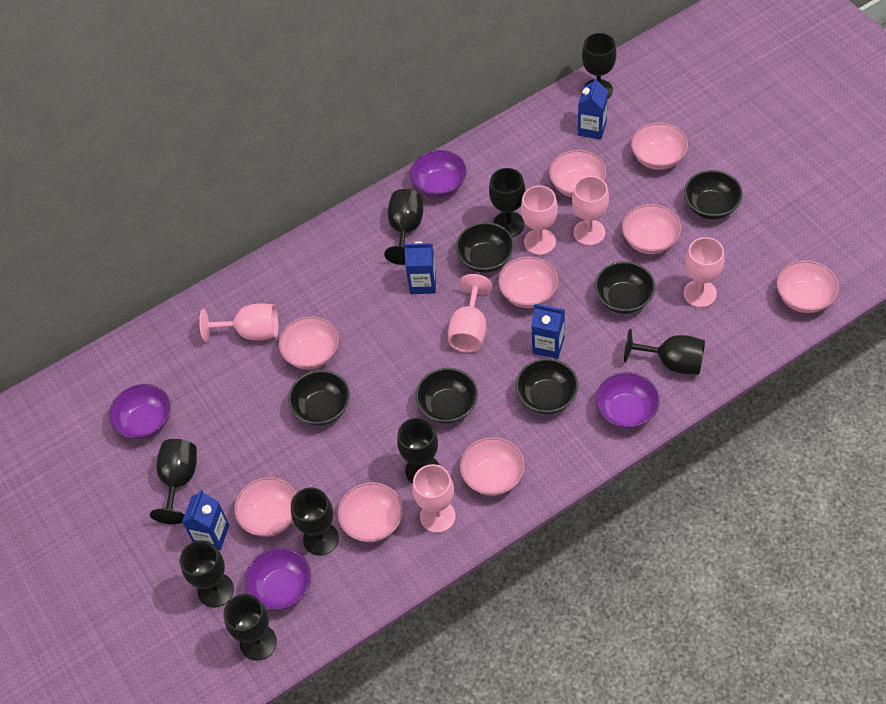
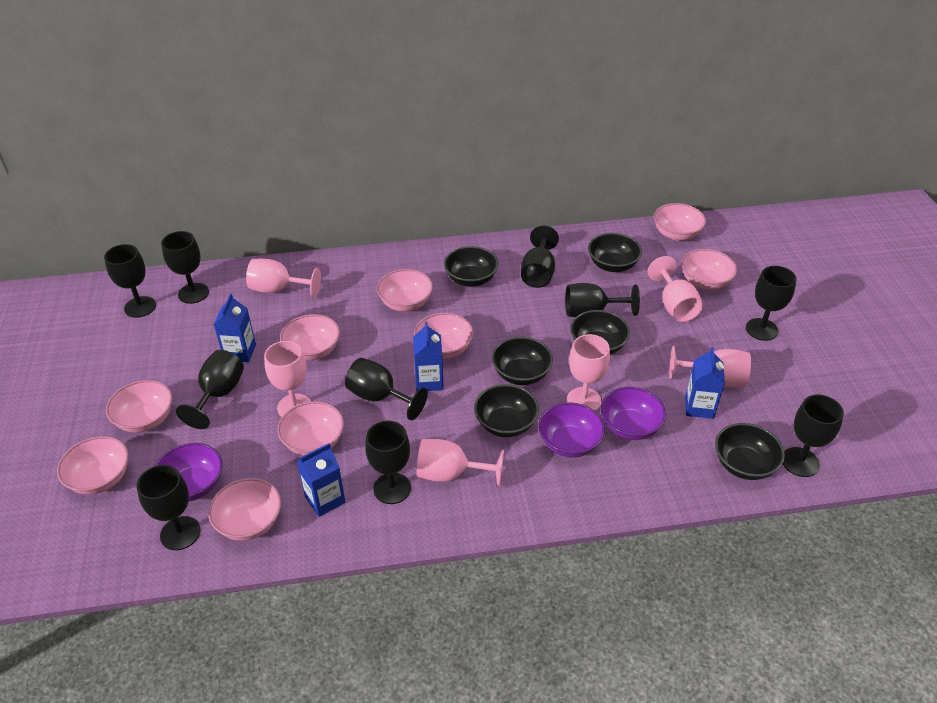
black goblet: 9 -> 10
purple bowl: 4 -> 3

